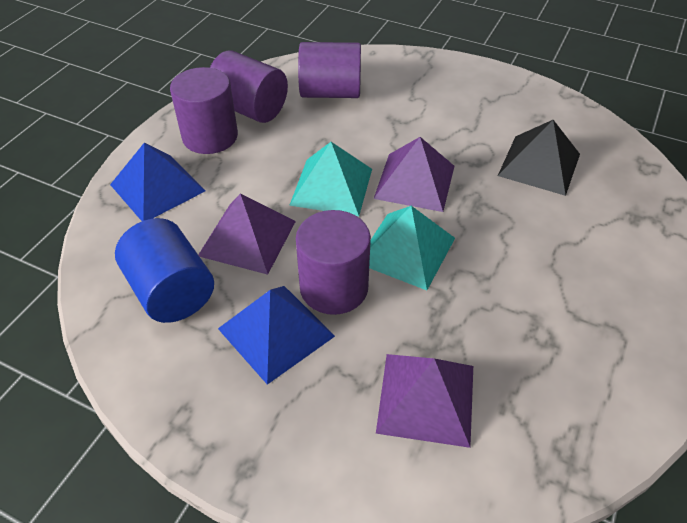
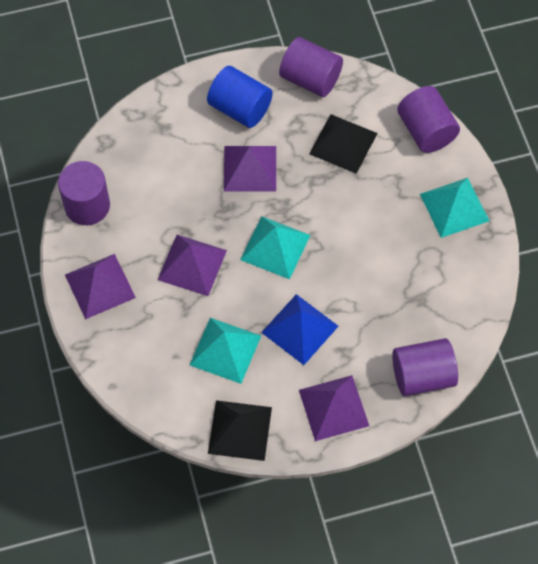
black pyramid: 1 -> 2
blue pyramid: 2 -> 1
purple pyramid: 3 -> 4
turquoise pyramid: 2 -> 3

